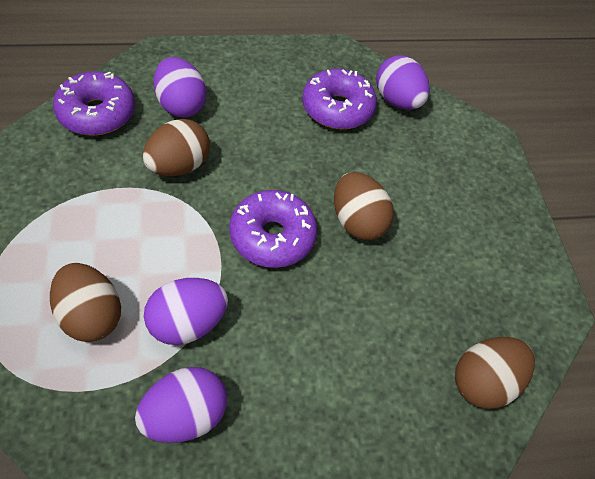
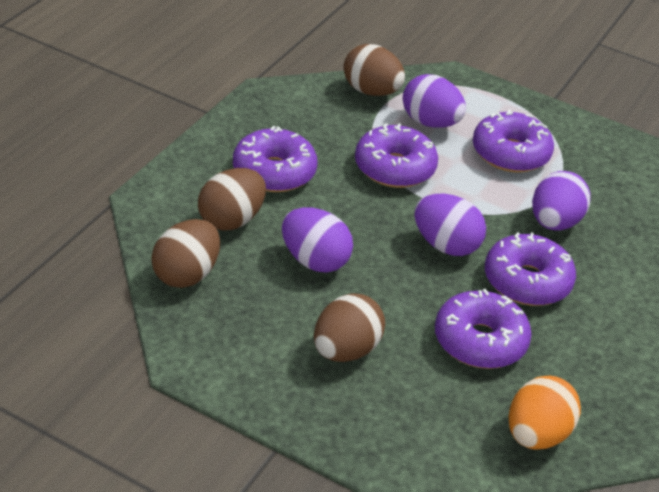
orange egg: 0 -> 1
purple donut: 3 -> 5

